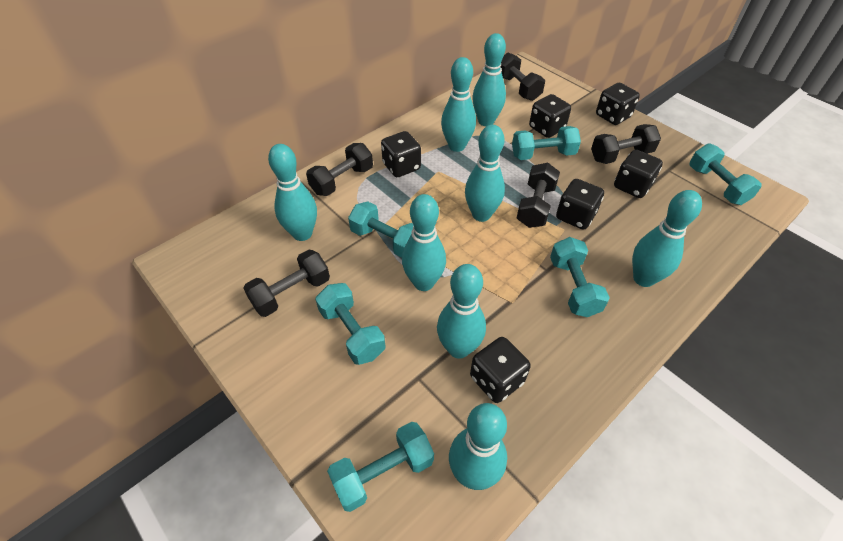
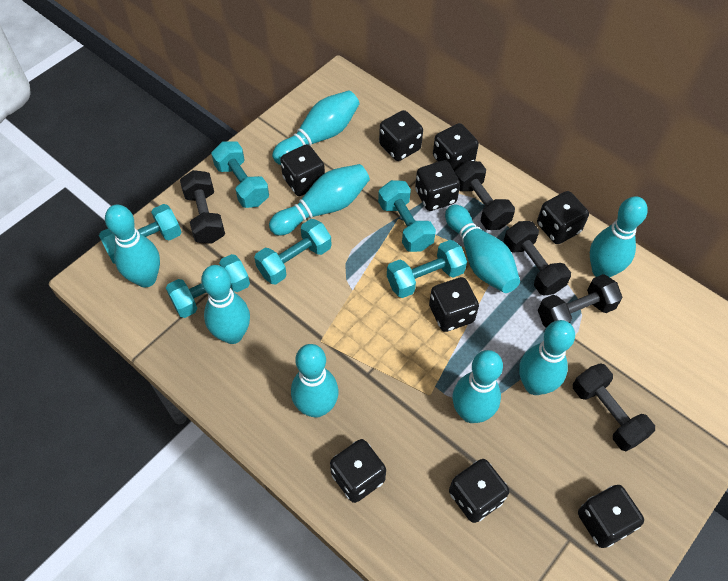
black dice: 6 -> 9
turquoise bowling pin: 8 -> 9

